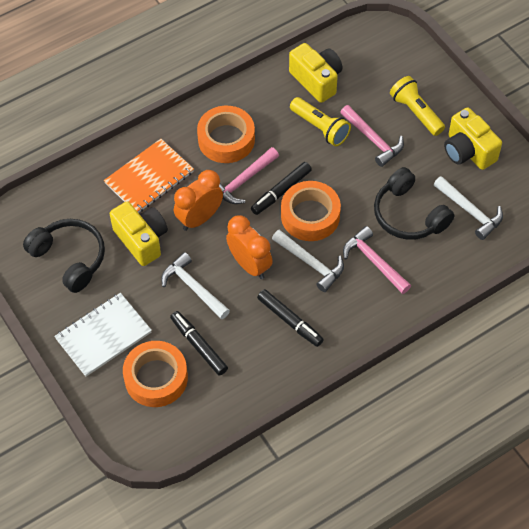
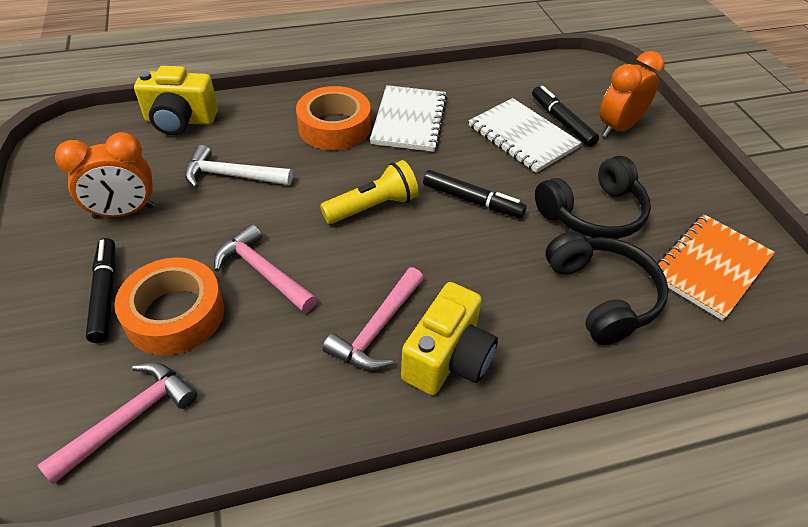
orange tape: 3 -> 2
white hammer: 3 -> 1
white notebook: 1 -> 2
yellow camera: 3 -> 2
yellow flashlight: 2 -> 1

